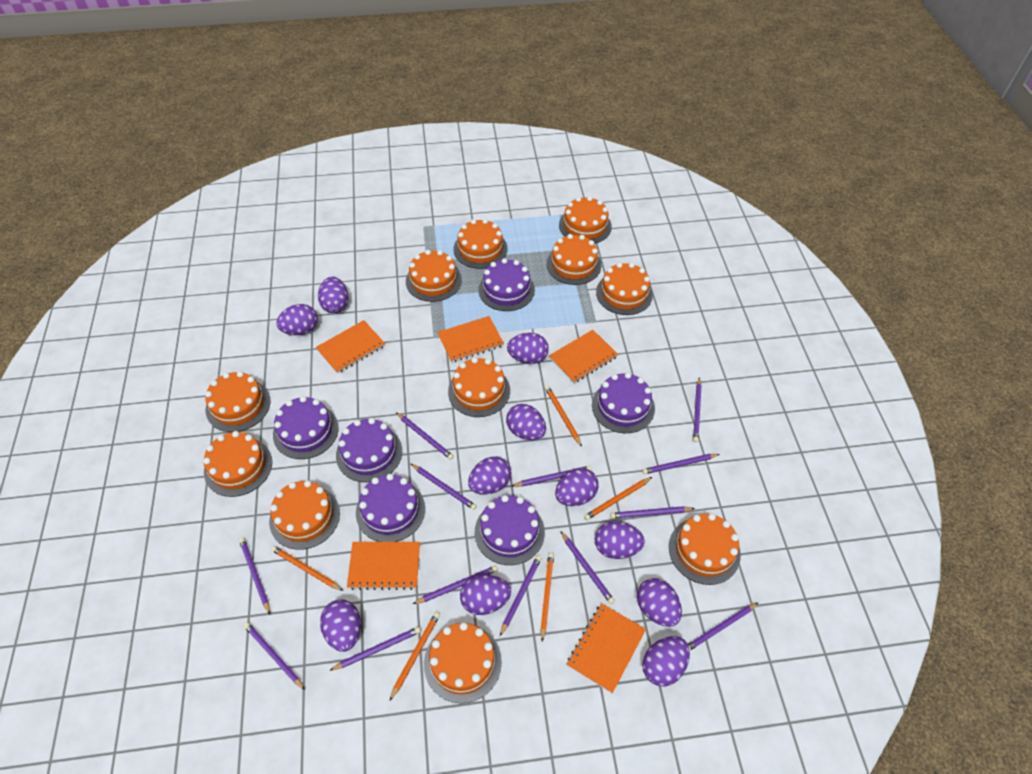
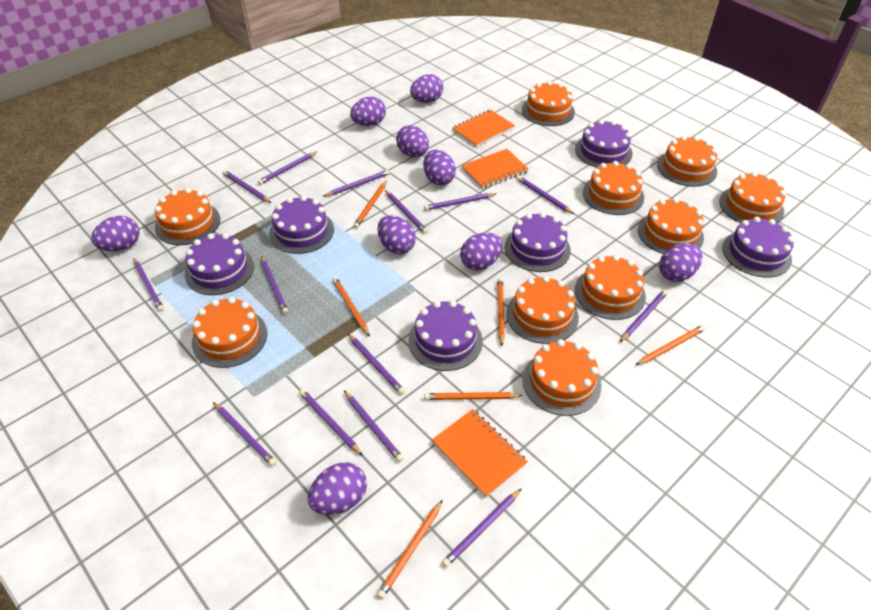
orange cake: 11 -> 10
orange notebook: 5 -> 3
orange pencil: 5 -> 6
purple egg: 11 -> 9
purple pencil: 13 -> 14

